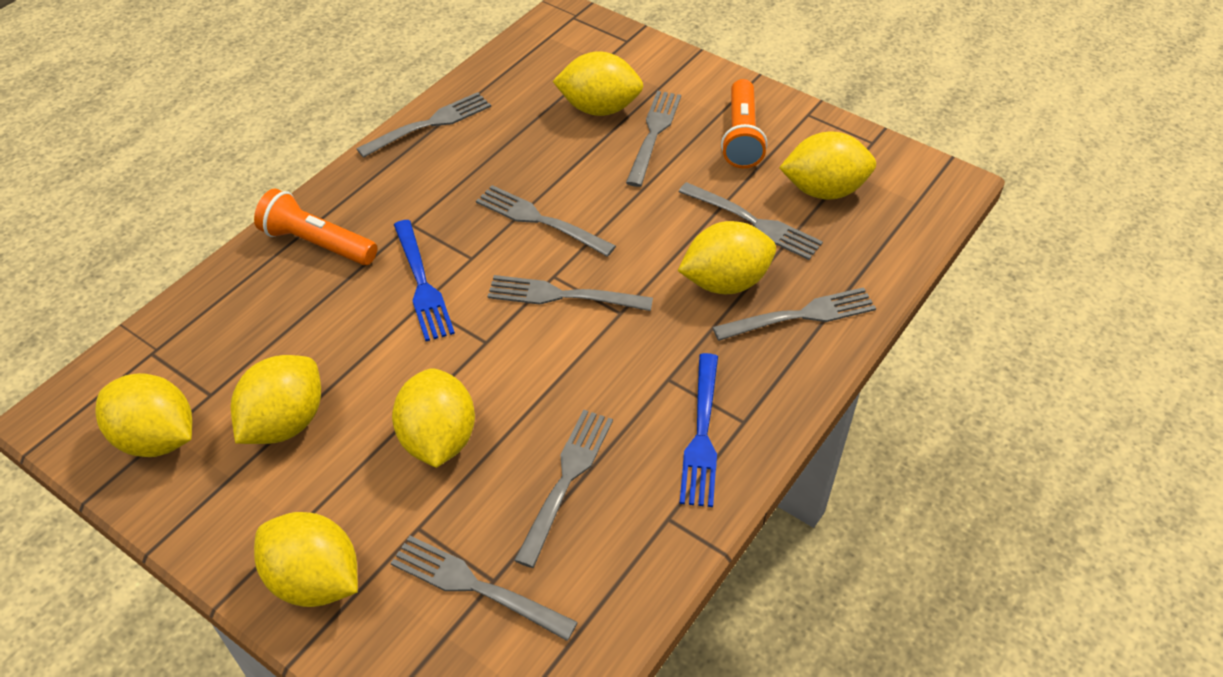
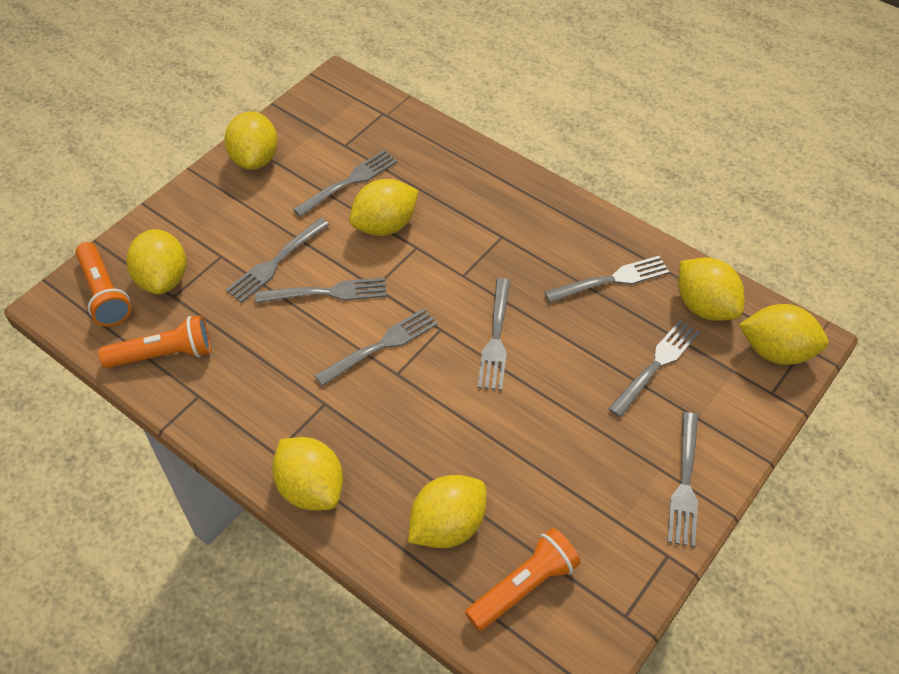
blue fork: 2 -> 0
orange flashlight: 2 -> 3

